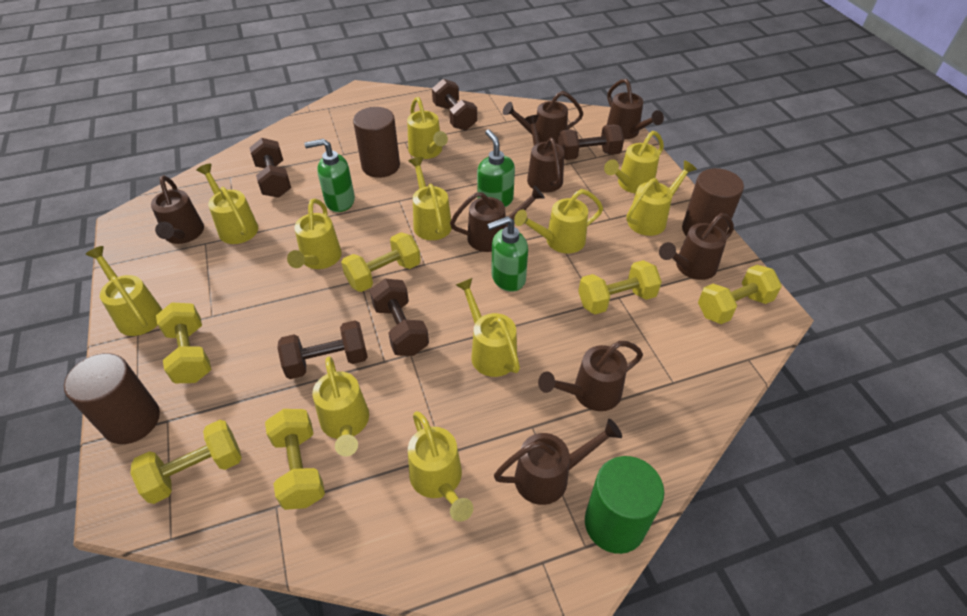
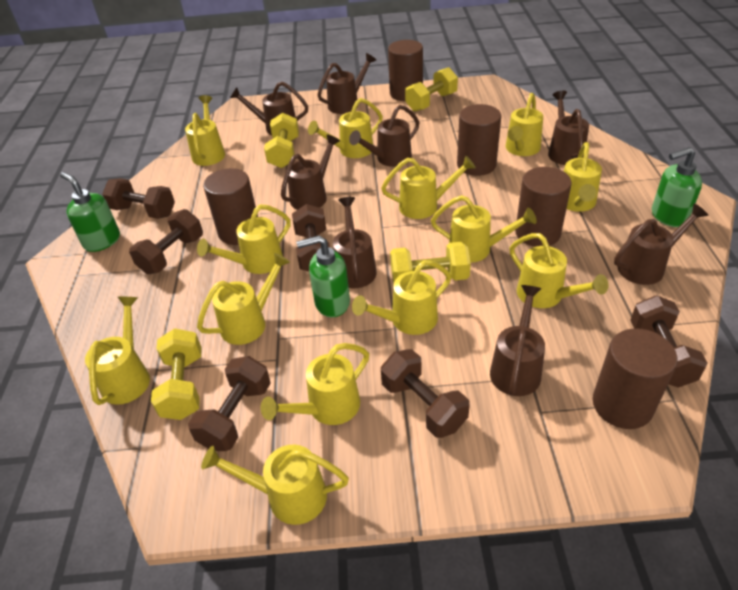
brown cylinder: 3 -> 5
brown dumbbell: 5 -> 6
green cylinder: 1 -> 0
yellow dumbbell: 6 -> 4
yellow watering can: 11 -> 13

